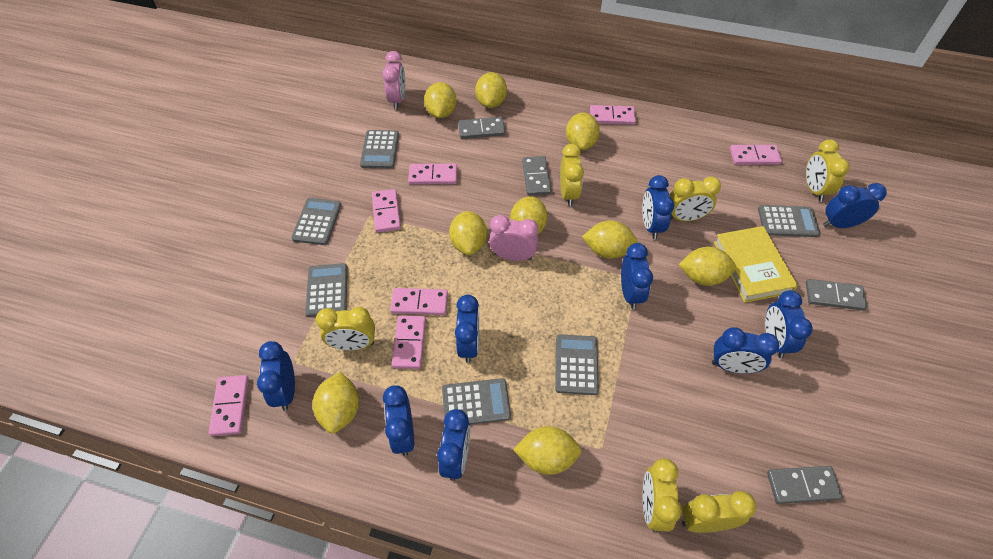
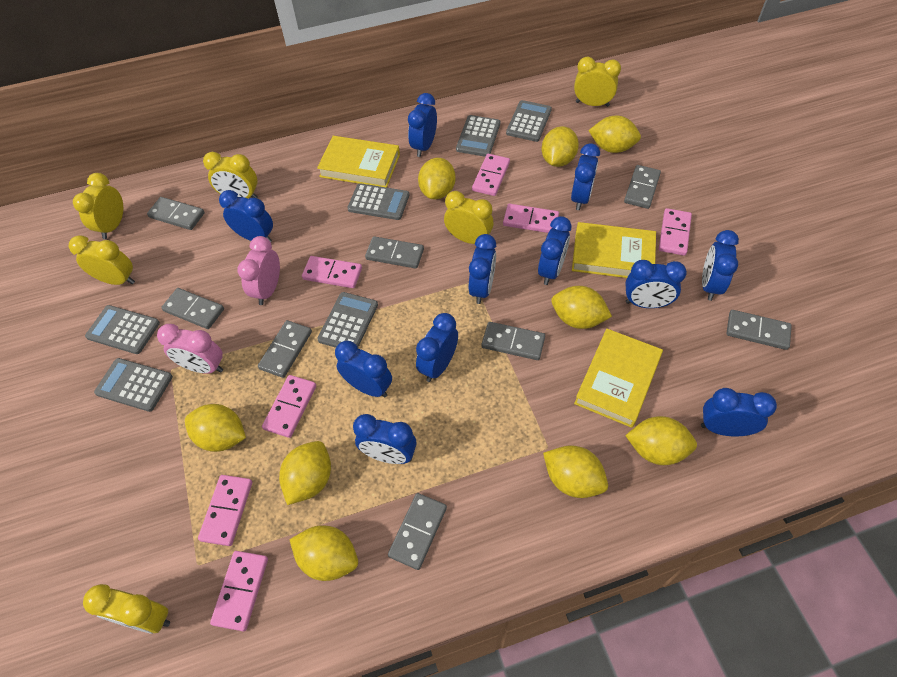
blue clock: 9 -> 11
grey domino: 4 -> 8
yellow book: 1 -> 3

